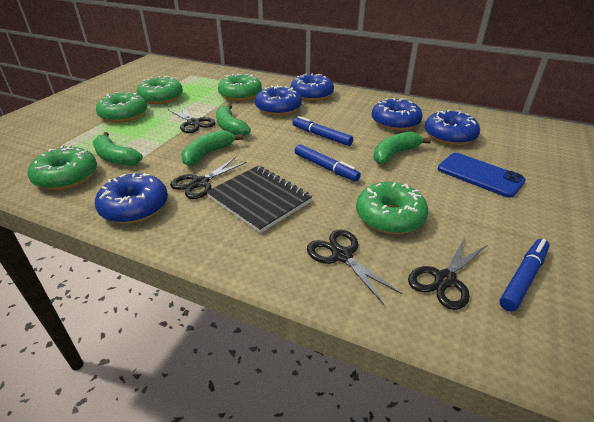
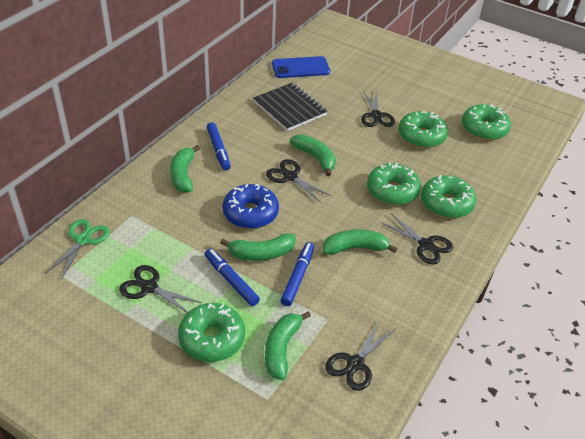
black scissors: 4 -> 5
blue donut: 5 -> 1
green banana: 4 -> 5
green scissors: 0 -> 1

